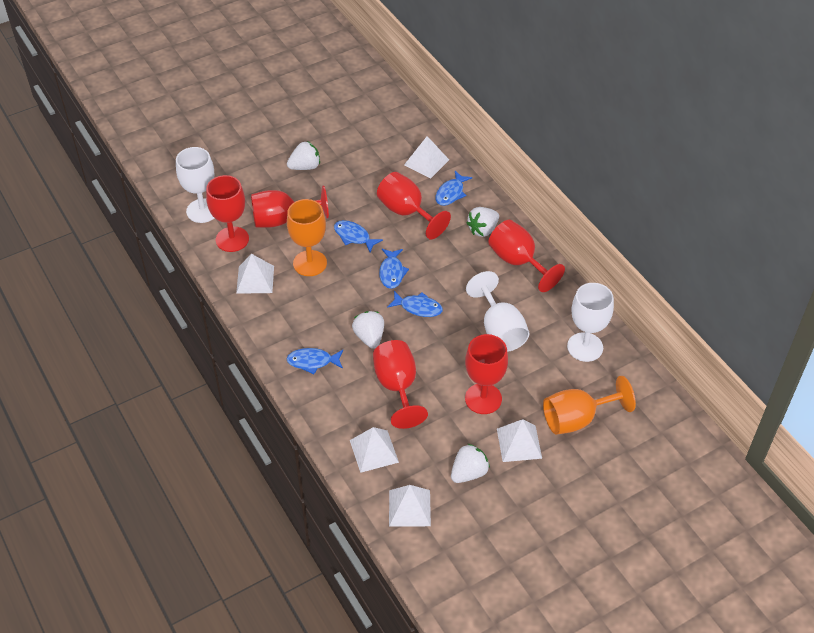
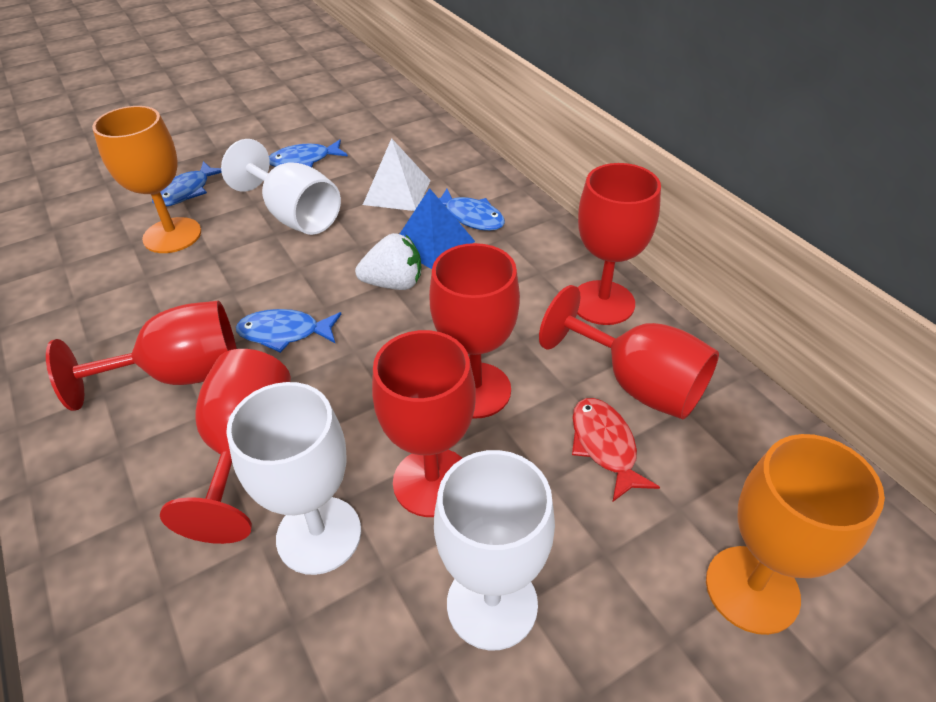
blue fish: 5 -> 4
blue pyramid: 0 -> 1
red fish: 0 -> 1
white pyramid: 5 -> 1
white strawberry: 4 -> 1

